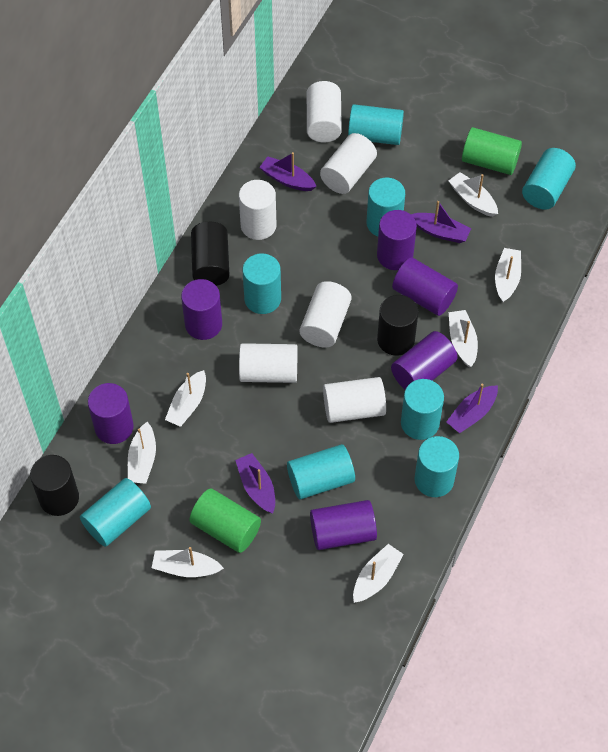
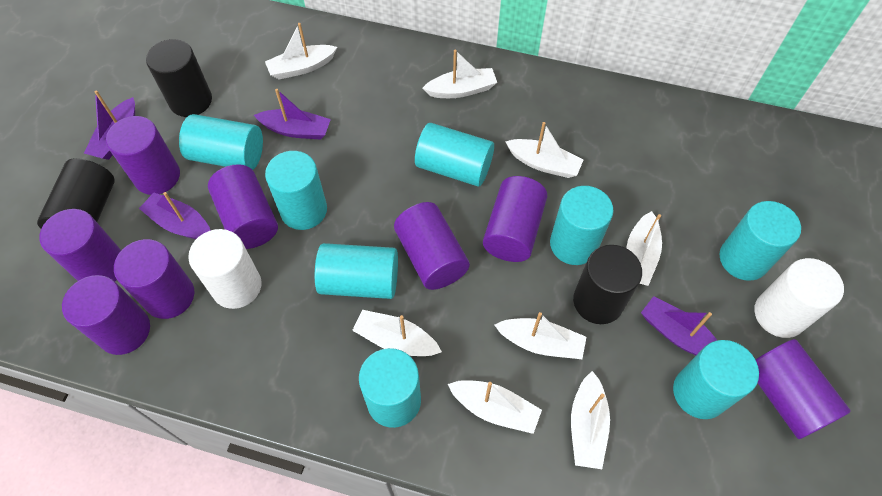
green cylinder: 2 -> 0
purple cylinder: 6 -> 8
white boat: 7 -> 8
white cylinder: 6 -> 2

